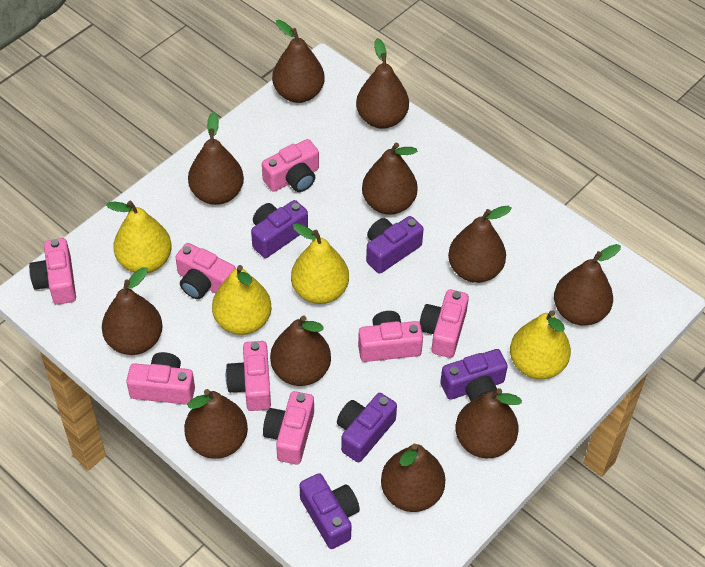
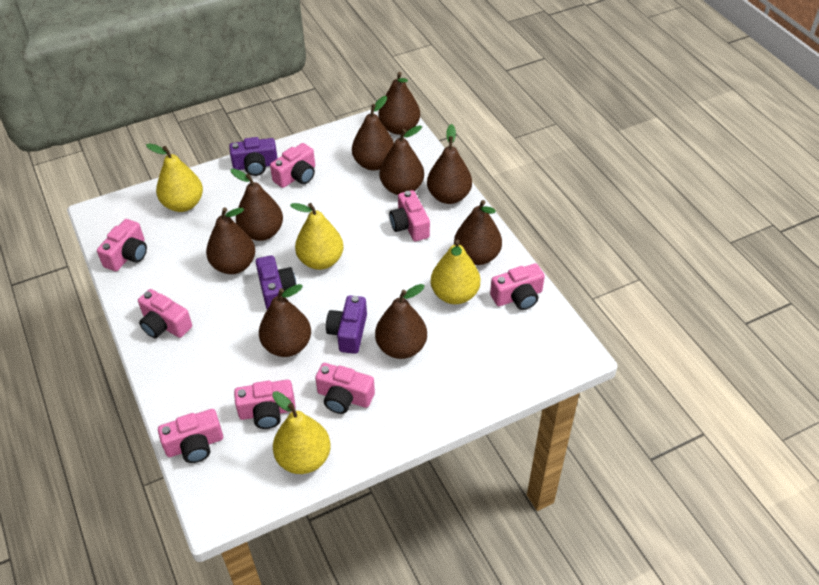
brown pear: 11 -> 9
purple camera: 5 -> 3

